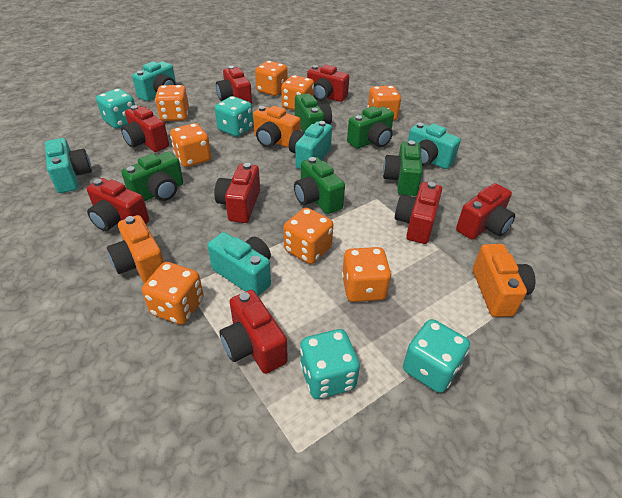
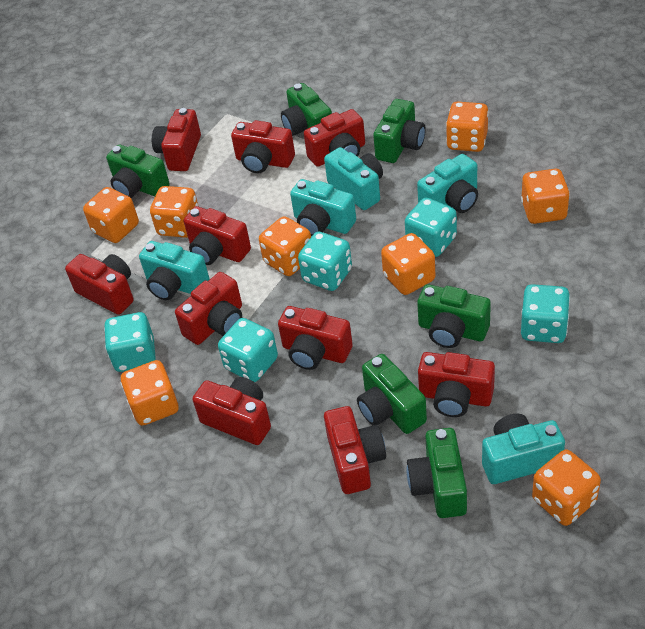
green camera: 5 -> 6
orange camera: 3 -> 0
red camera: 8 -> 10
turquoise dice: 4 -> 5

